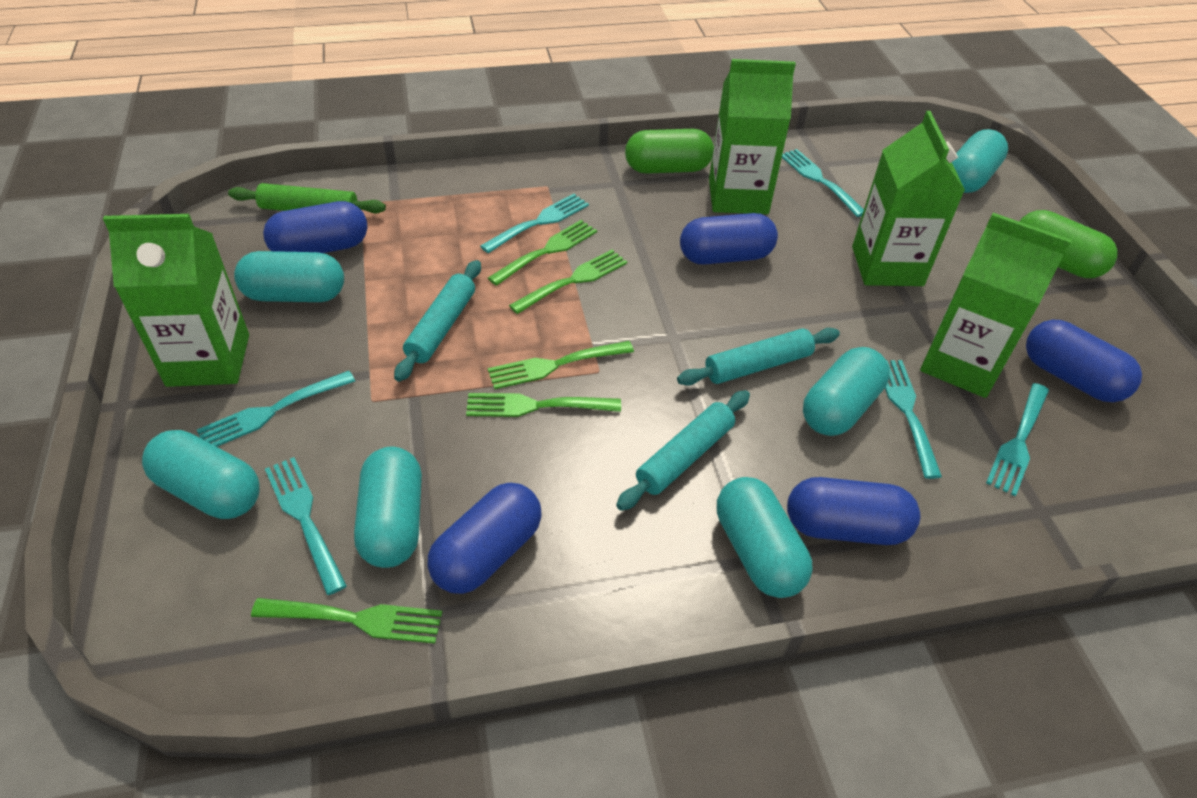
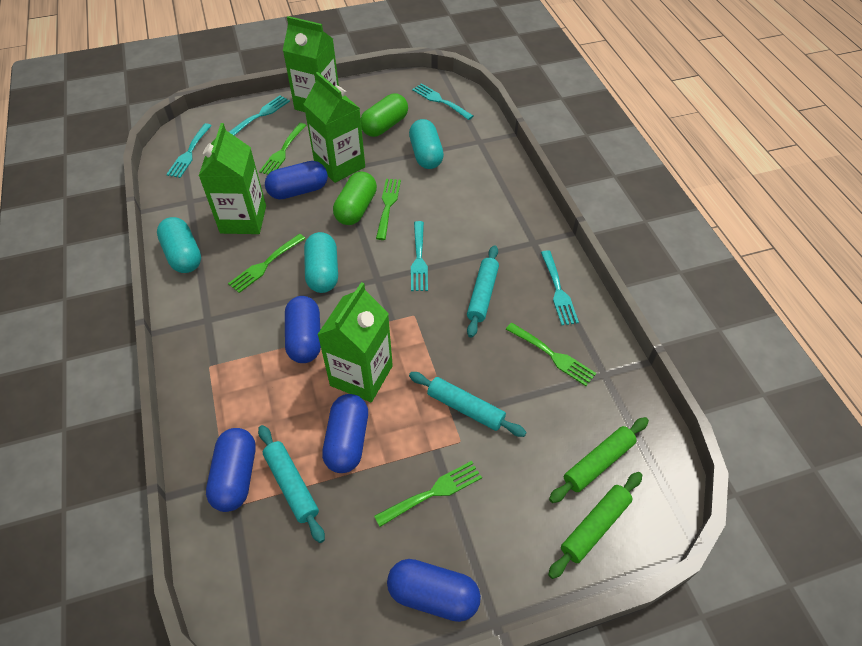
green rolling pin: 1 -> 2
turquoise capsule: 6 -> 3
turquoise fork: 6 -> 5

